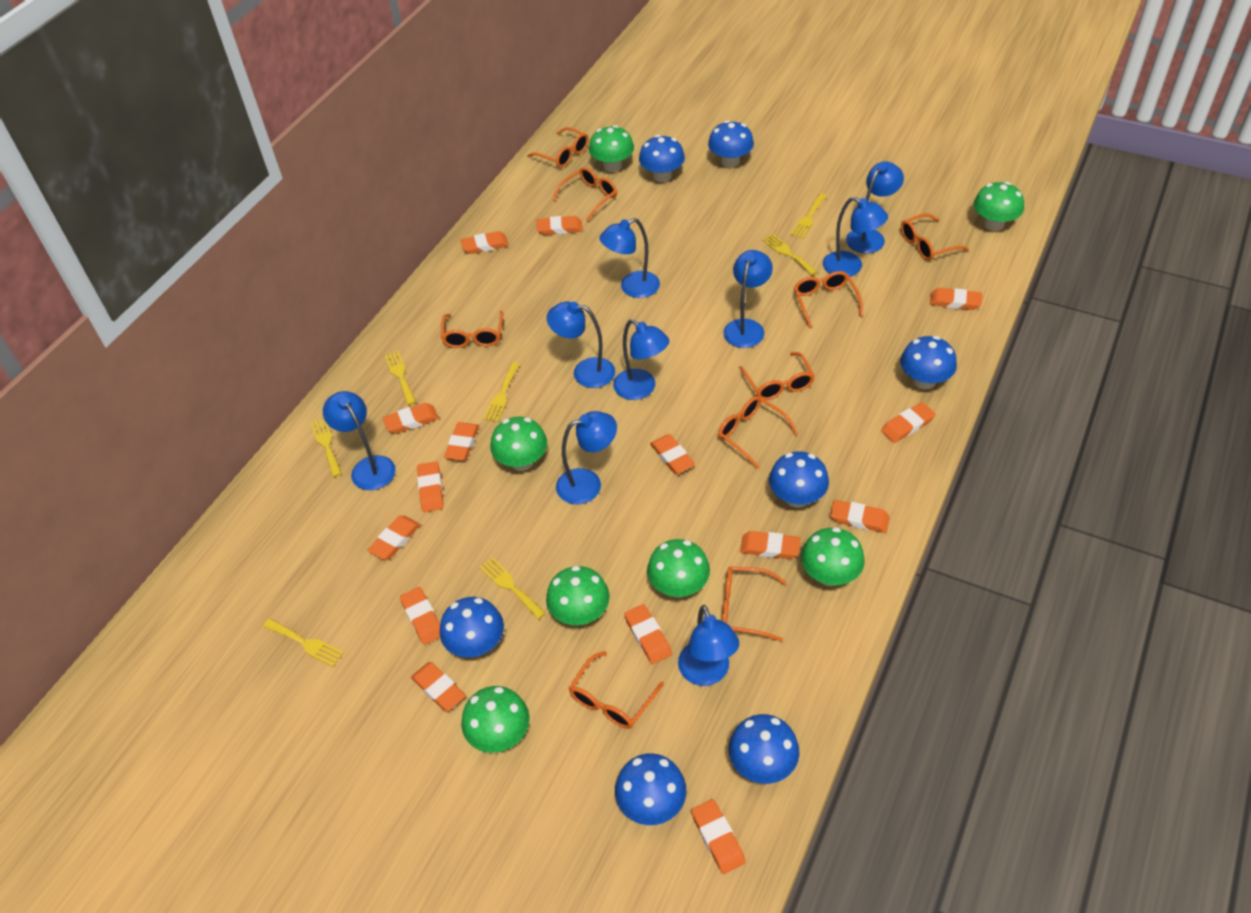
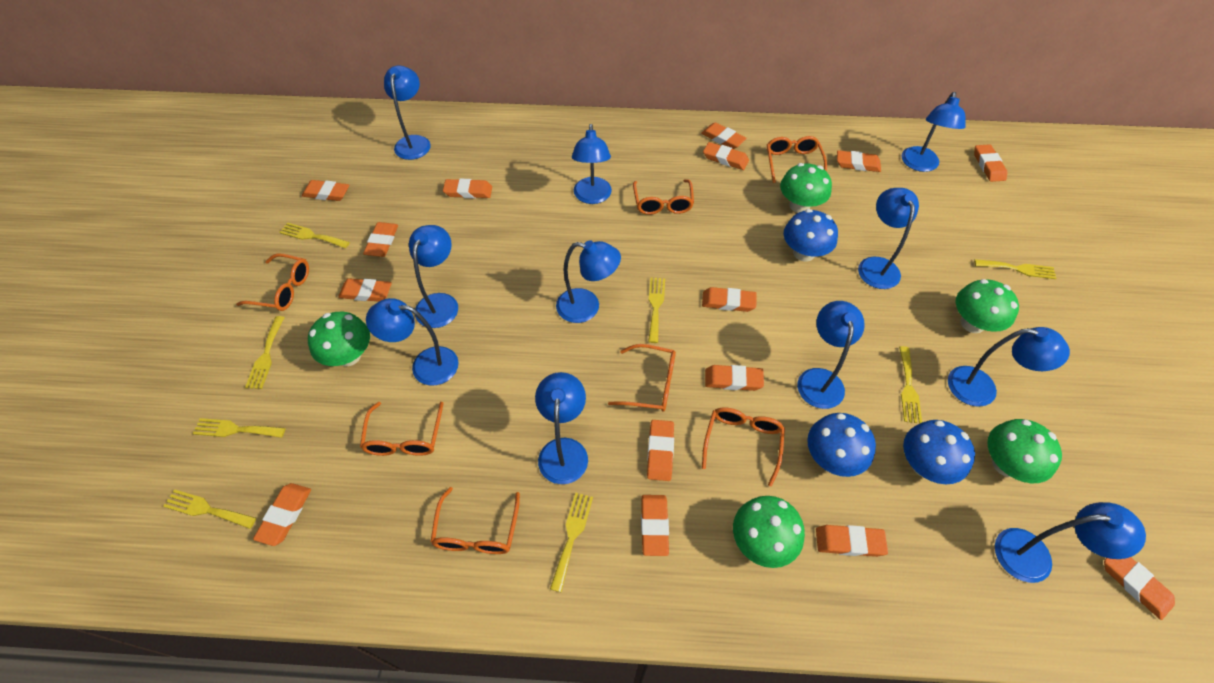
blue lamp: 9 -> 11
blue mushroom: 7 -> 3
green mushroom: 7 -> 5
orange glasses: 9 -> 7
yellow fork: 7 -> 8

